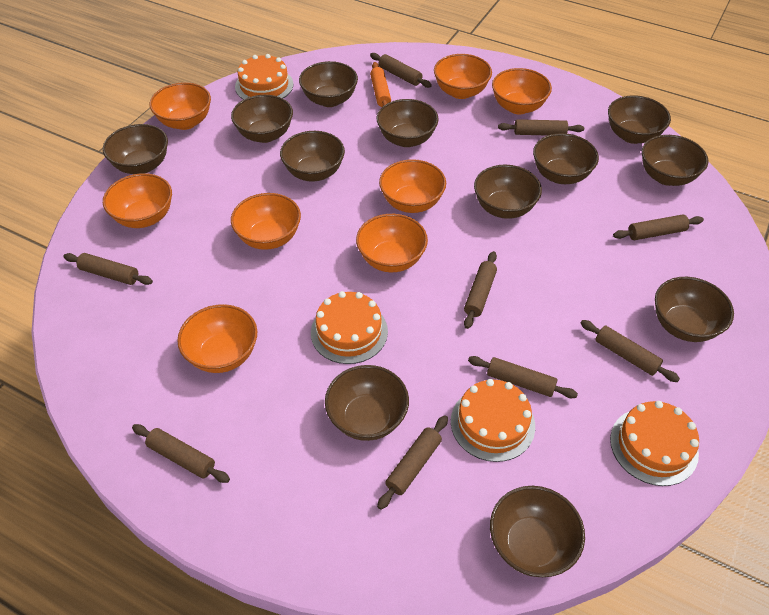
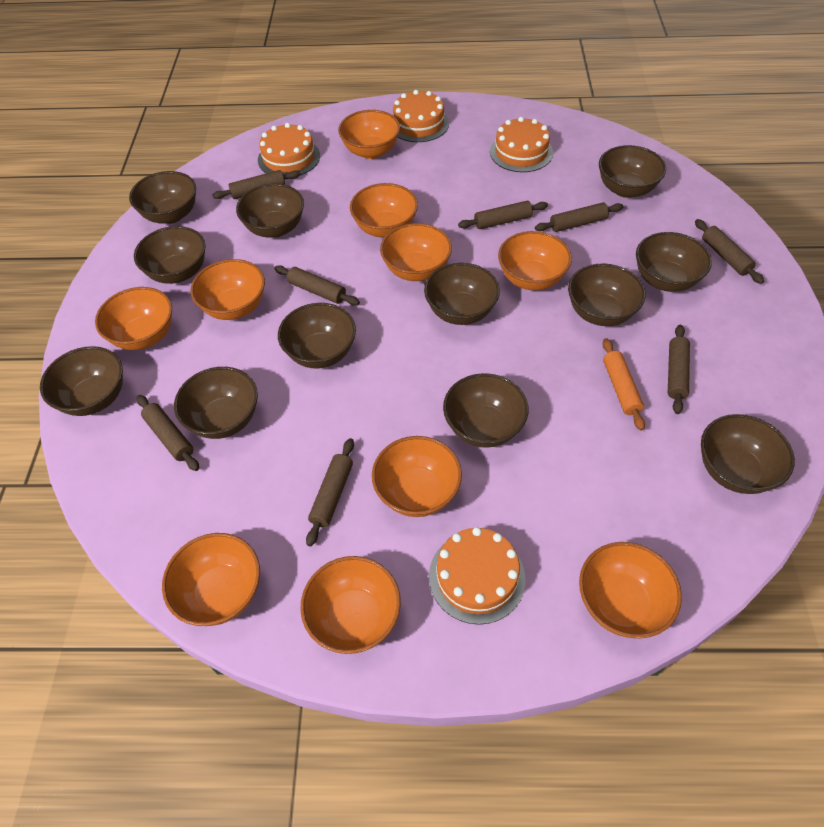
brown rolling pin: 9 -> 8
orange bowl: 8 -> 10

